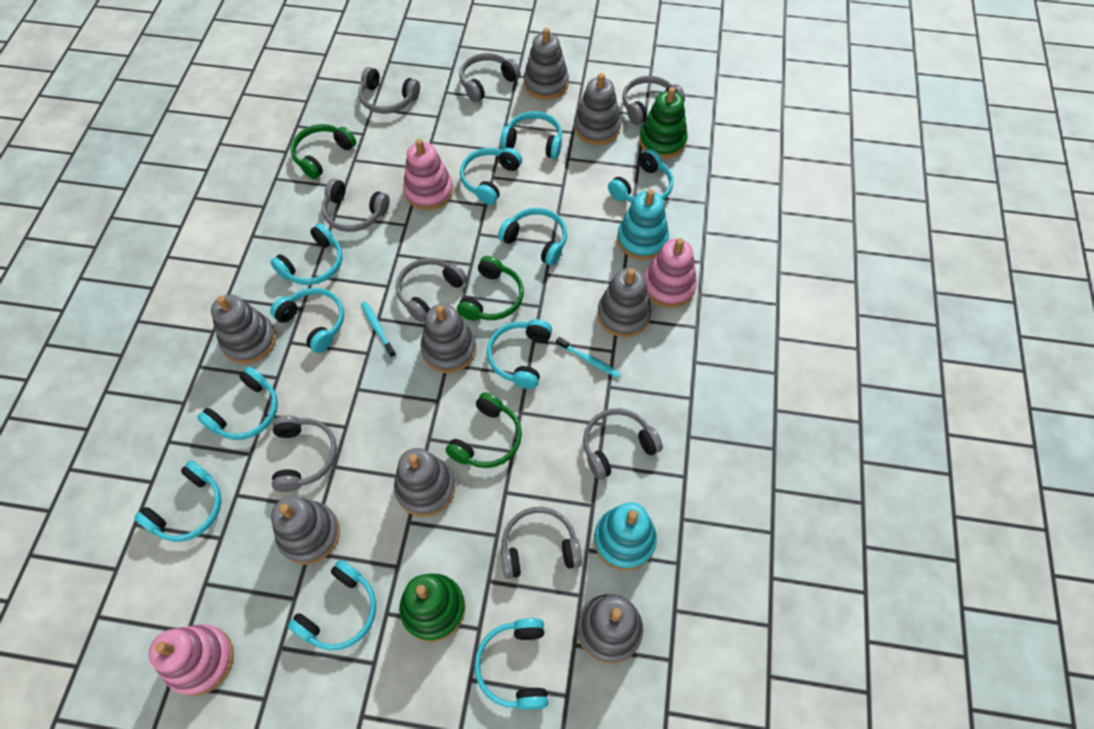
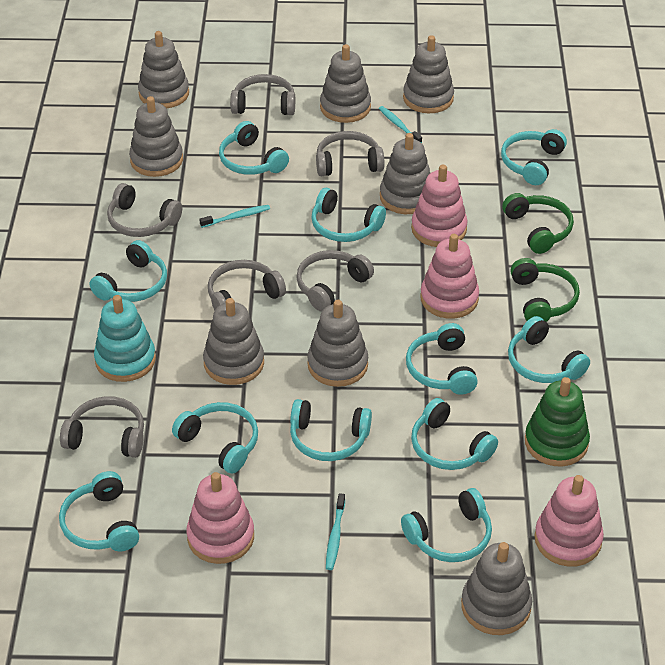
green headphones: 3 -> 2
green stacking toy: 2 -> 1
grey headphones: 8 -> 6
pink stacking toy: 3 -> 4
turquoise stacking toy: 2 -> 1
turquoise toothbrush: 2 -> 3

